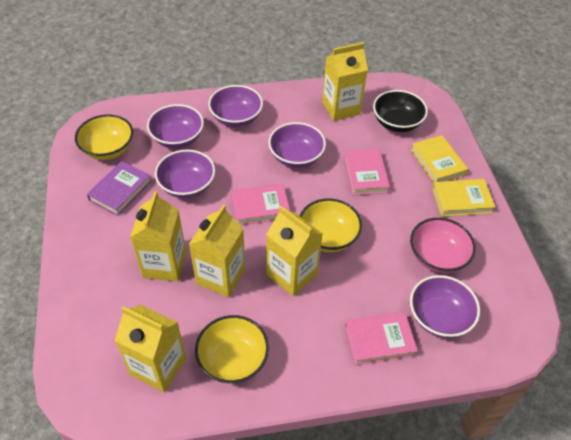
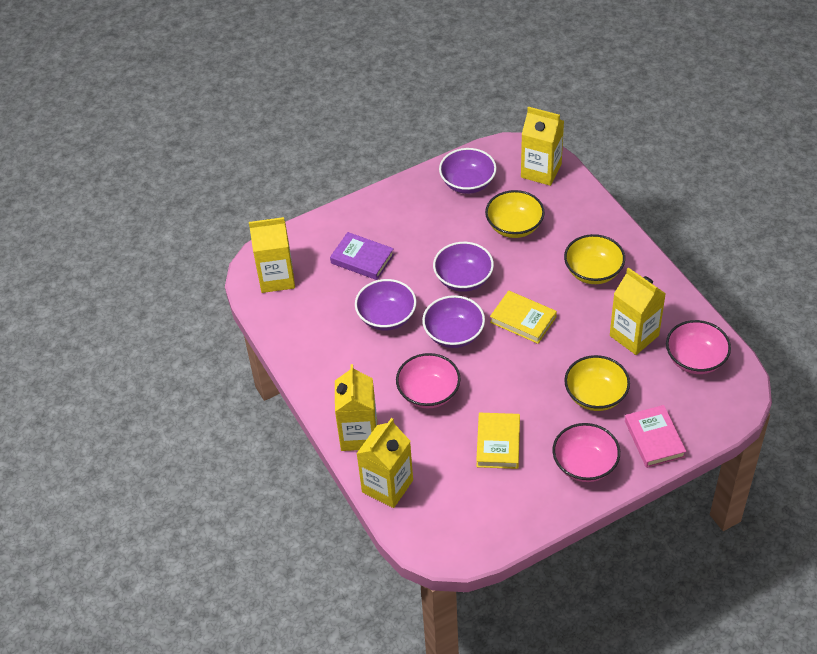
black bowl: 1 -> 0
pink book: 3 -> 1
pink bowl: 1 -> 3
purple bowl: 5 -> 4

